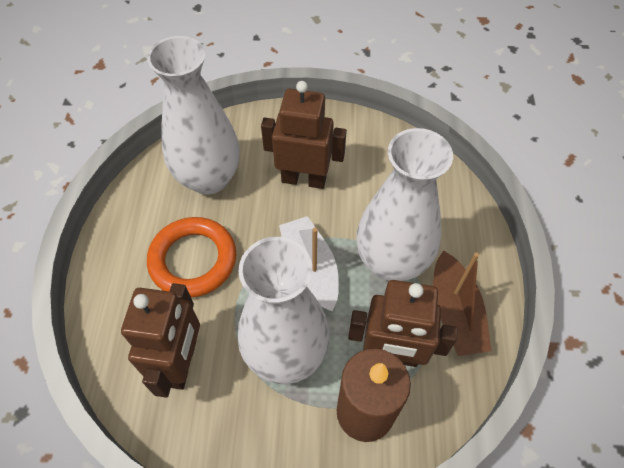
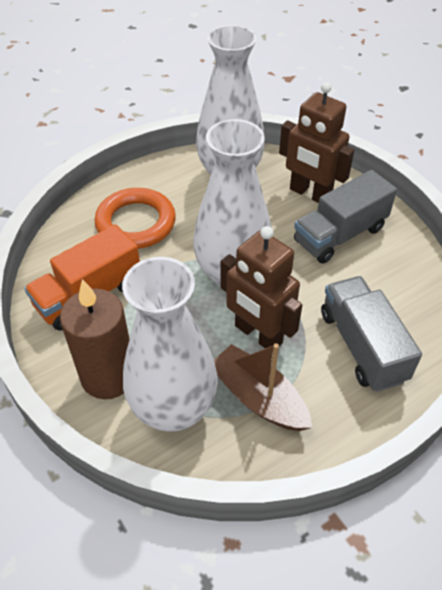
brown robot: 3 -> 2
grey truck: 0 -> 2
orange truck: 0 -> 1
white boat: 1 -> 0

